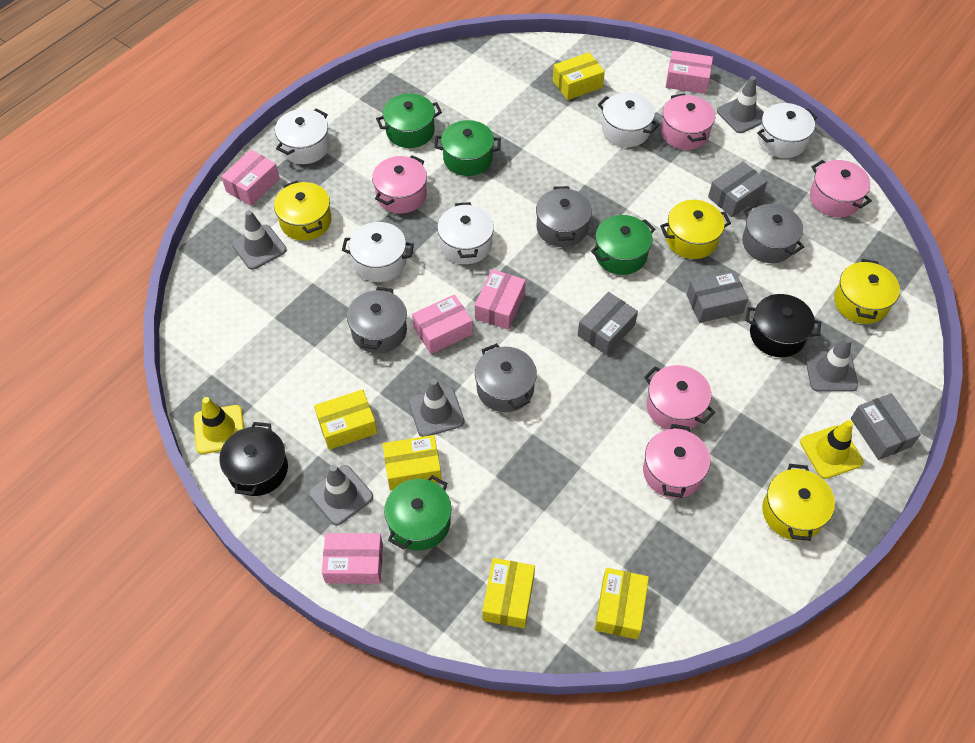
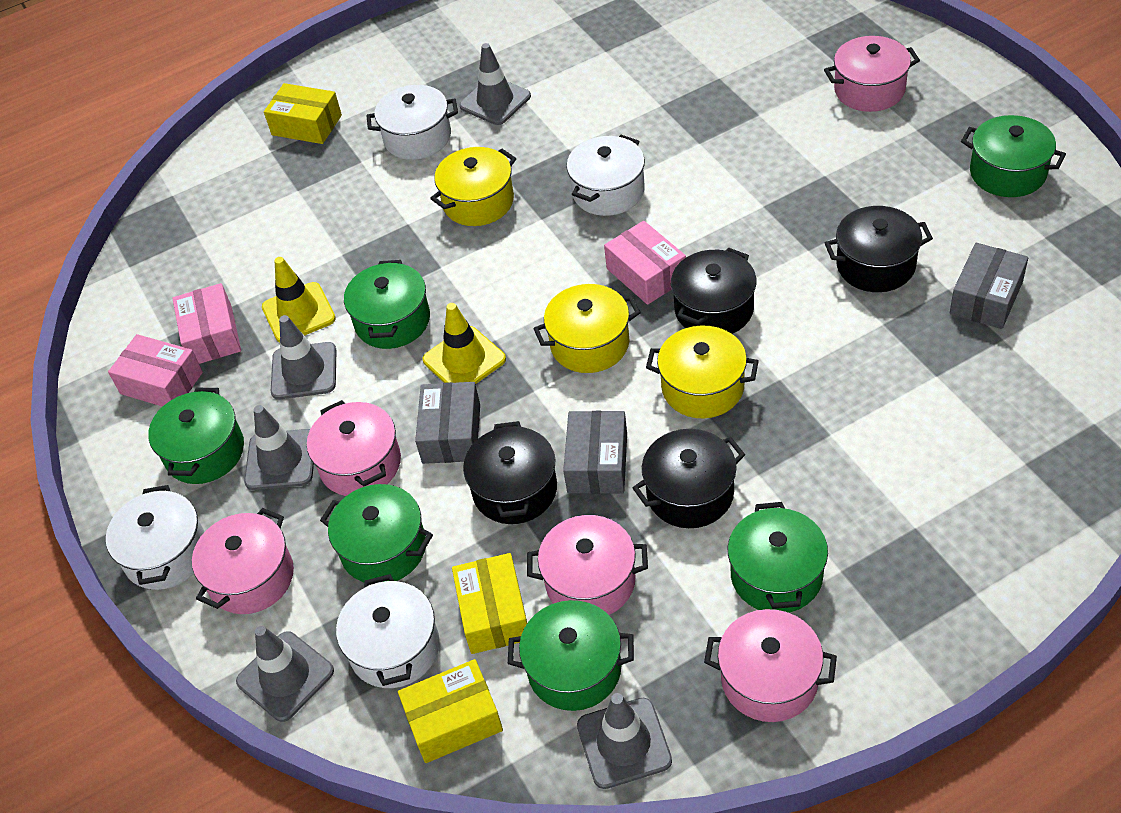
black pot: 2 -> 4
green pot: 4 -> 6
grey box: 4 -> 3
grey pot: 4 -> 0
pink box: 5 -> 3
white pot: 5 -> 4
yellow box: 5 -> 3
yellow pot: 4 -> 3

